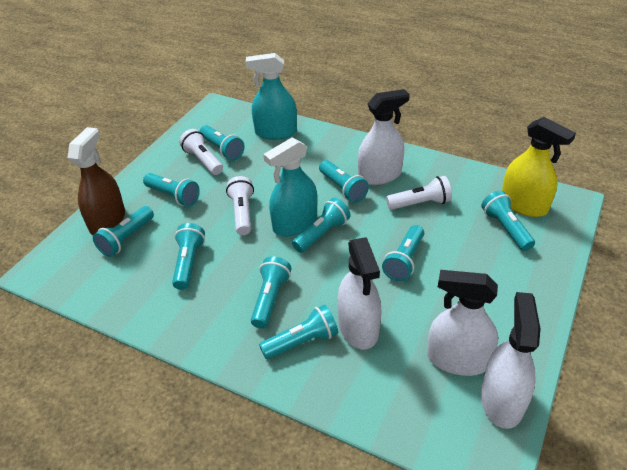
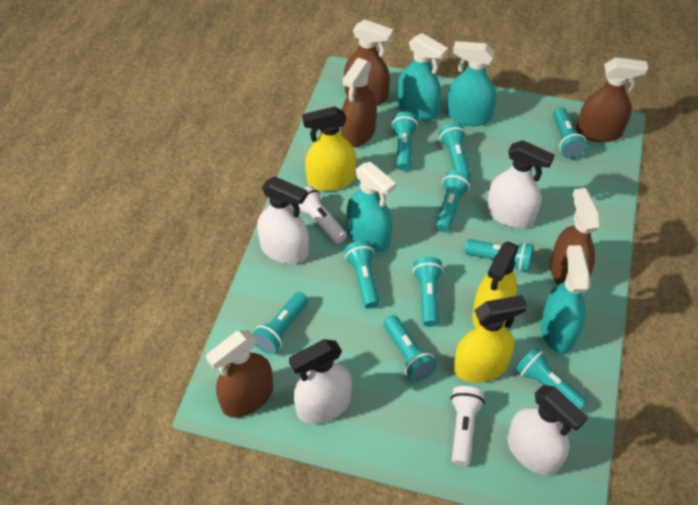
brown spray bottle: 1 -> 5
turquoise spray bottle: 2 -> 4
white flashlight: 3 -> 2
yellow spray bottle: 1 -> 3

